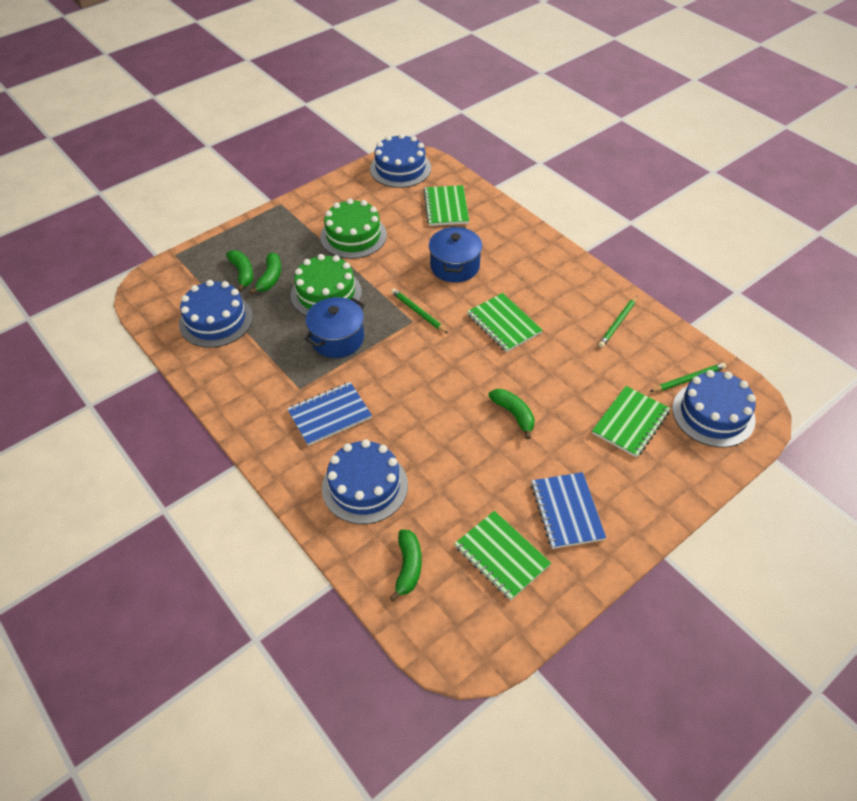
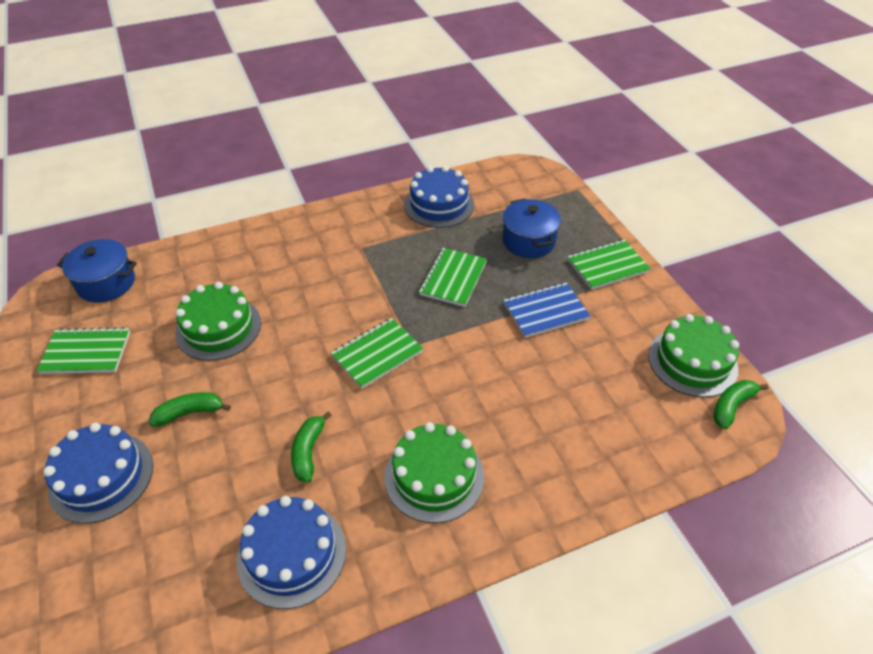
blue cake: 4 -> 3
blue notebook: 2 -> 1
green banana: 4 -> 3
green cake: 2 -> 3
green pencil: 3 -> 0

